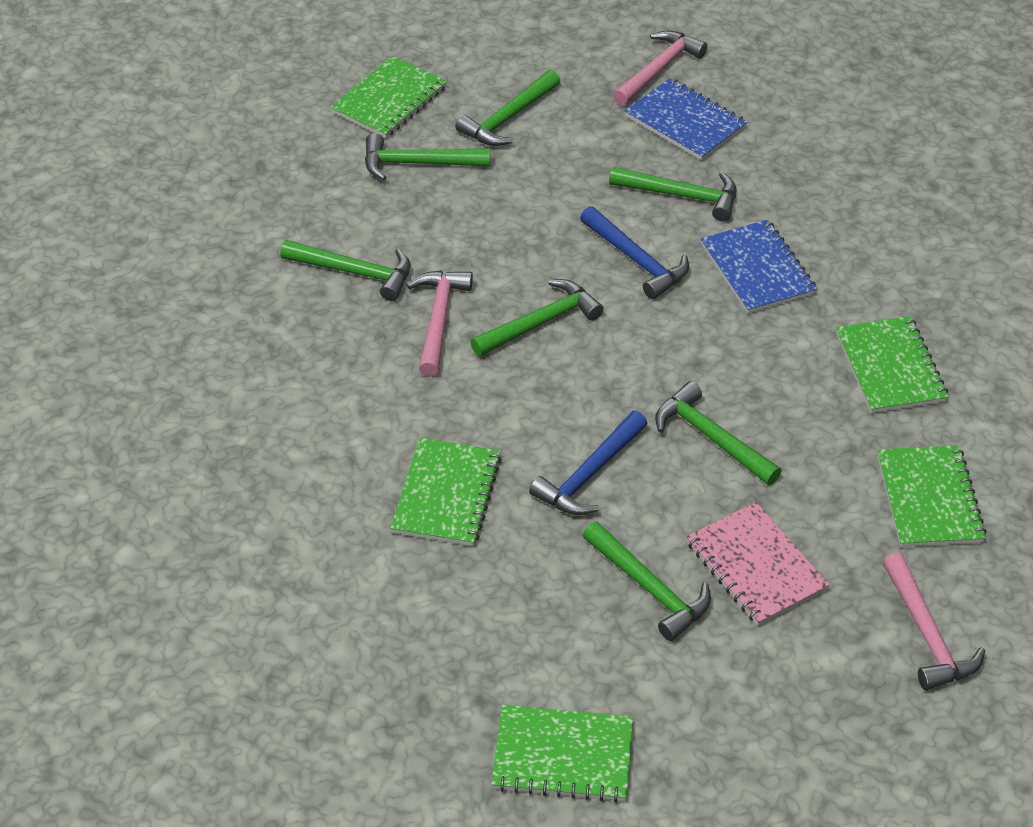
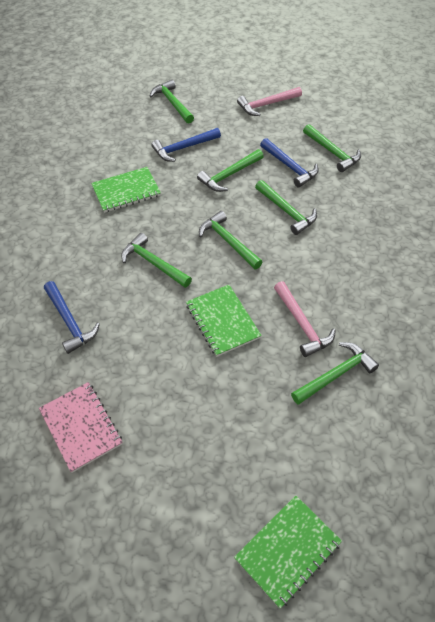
blue hammer: 2 -> 3
blue notebook: 2 -> 0
green notebook: 5 -> 3
pink hammer: 3 -> 2

